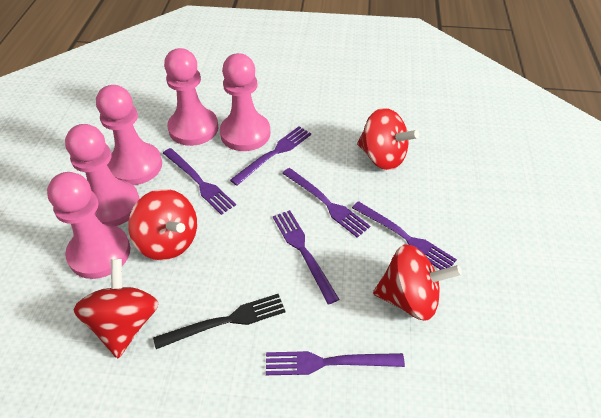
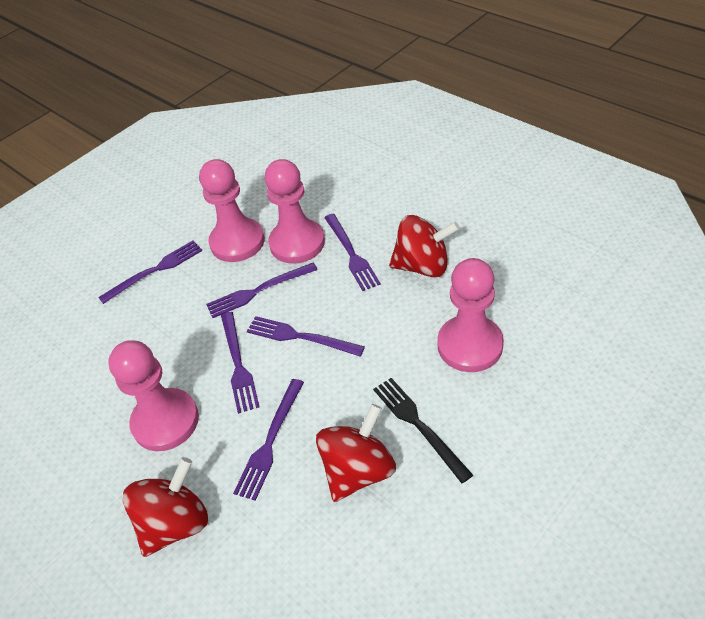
pink pawn: 5 -> 4
red spinning top: 4 -> 3

